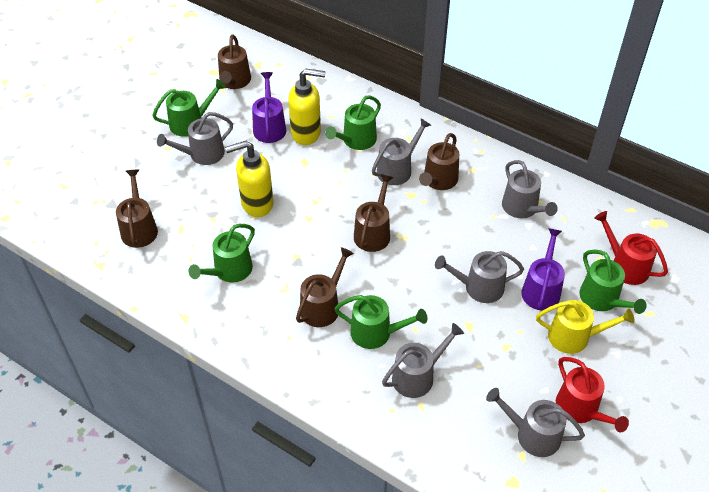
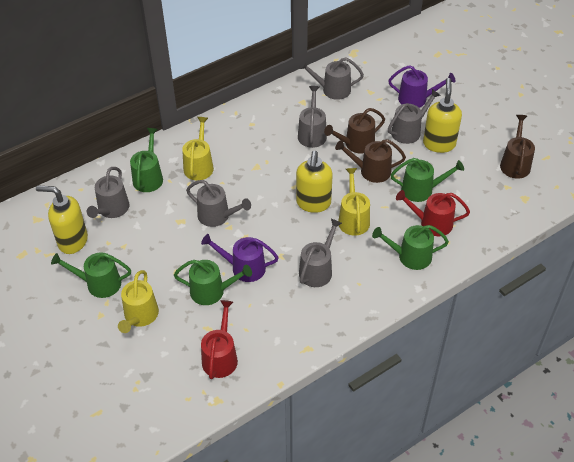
brown watering can: 5 -> 3
yellow soap dispenser: 2 -> 3
yellow watering can: 1 -> 3

